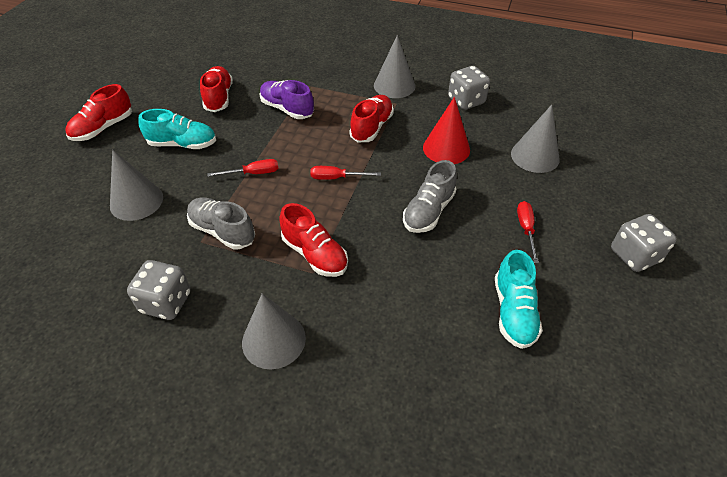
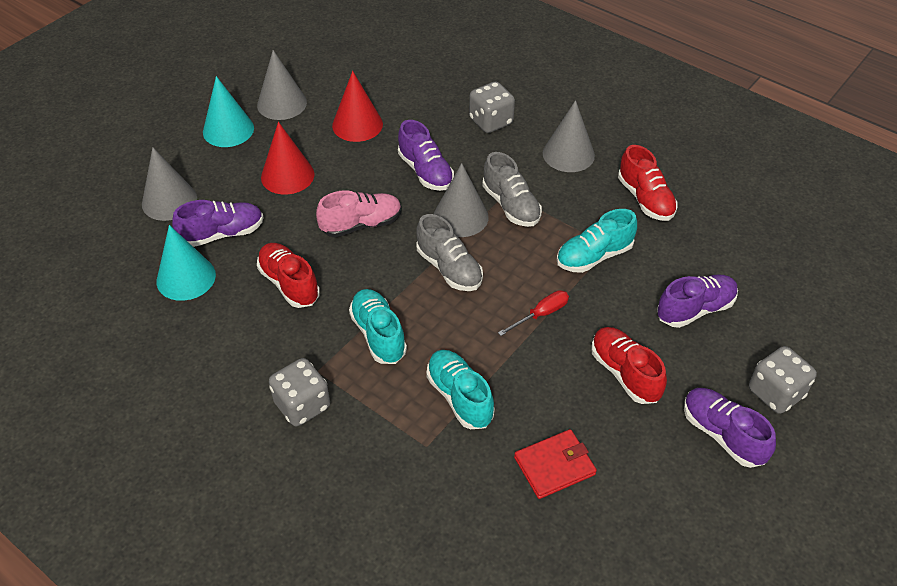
pink shoe: 0 -> 1
purple shoe: 1 -> 4
red cone: 1 -> 2
red screwdriver: 3 -> 1
red shoe: 4 -> 3
red wallet: 0 -> 1
turquoise cone: 0 -> 2
turquoise shoe: 2 -> 3

